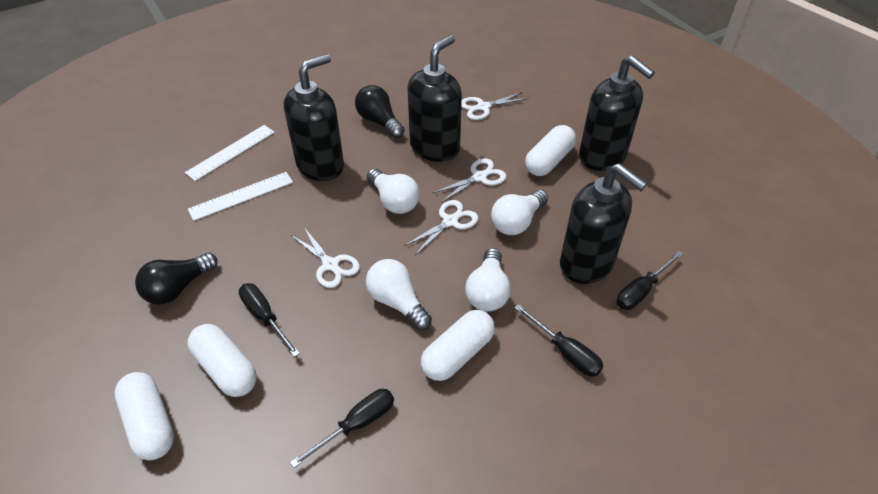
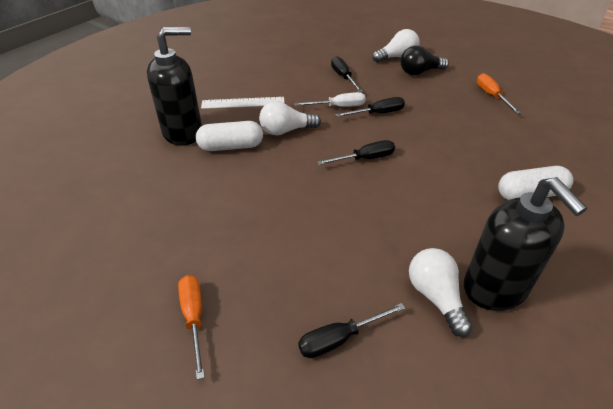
black light bulb: 2 -> 1
black soap dispenser: 4 -> 2
orange screwdriver: 0 -> 2
white capsule: 4 -> 2
white light bulb: 4 -> 3
white ruler: 2 -> 1
white scissors: 4 -> 0
white screwdriver: 0 -> 1

